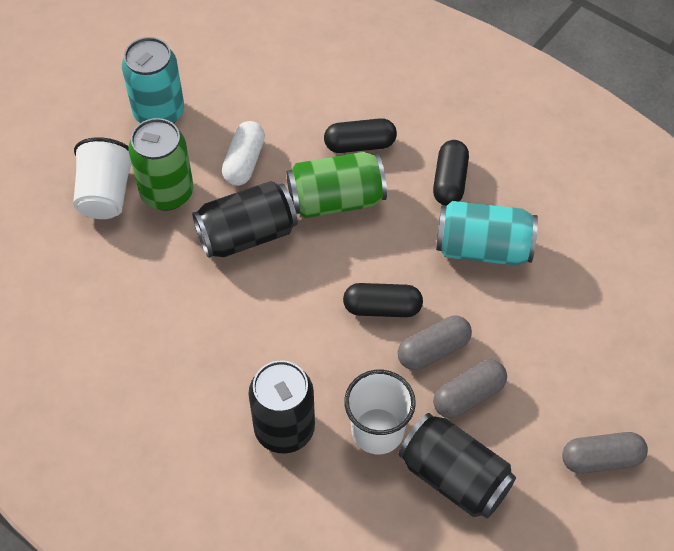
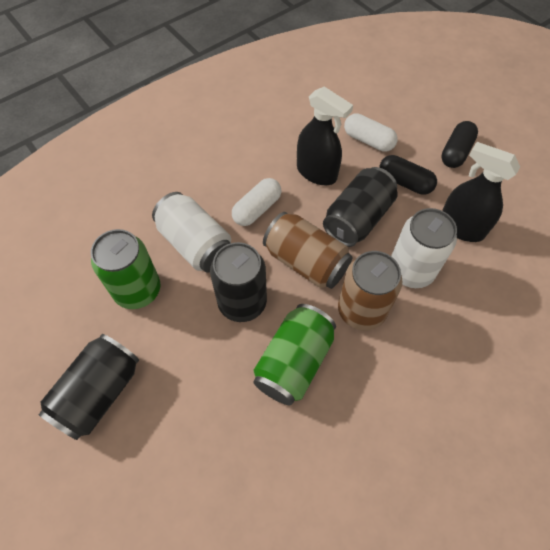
black capsule: 3 -> 2
black spray bottle: 0 -> 2
brown can: 0 -> 2
grey capsule: 3 -> 0
turquoise can: 2 -> 0
white can: 0 -> 2
white capsule: 1 -> 2
white cup: 2 -> 0

